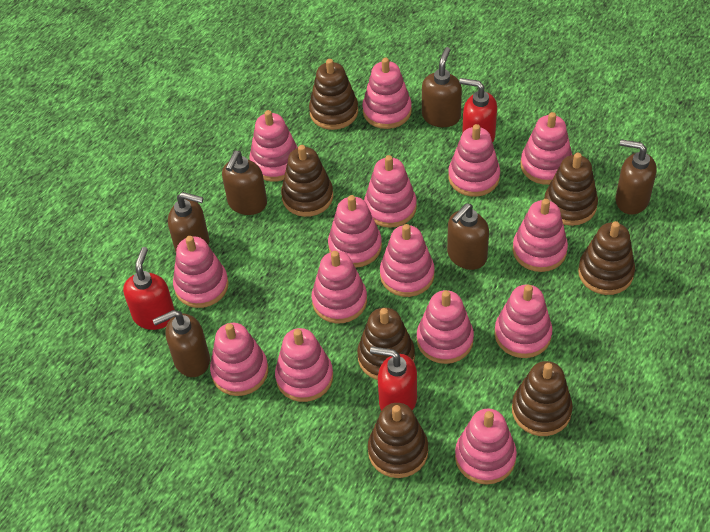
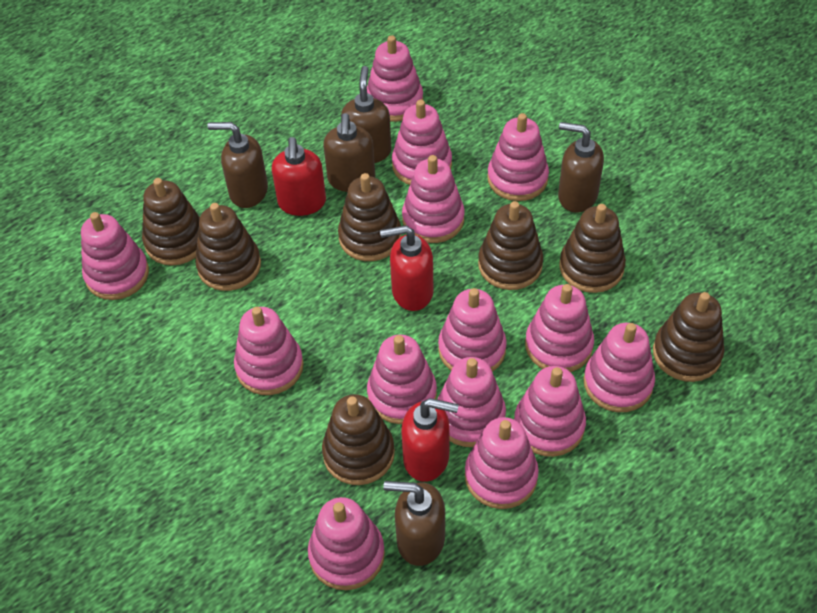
brown soap dispenser: 6 -> 5
pink stacking toy: 15 -> 14

